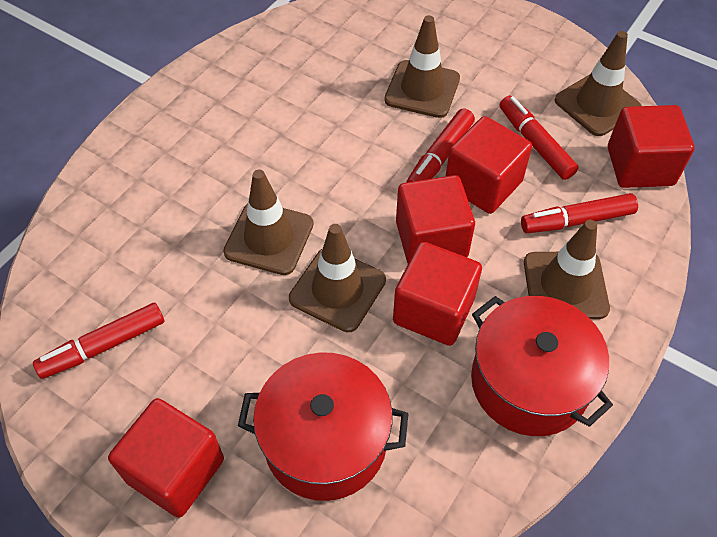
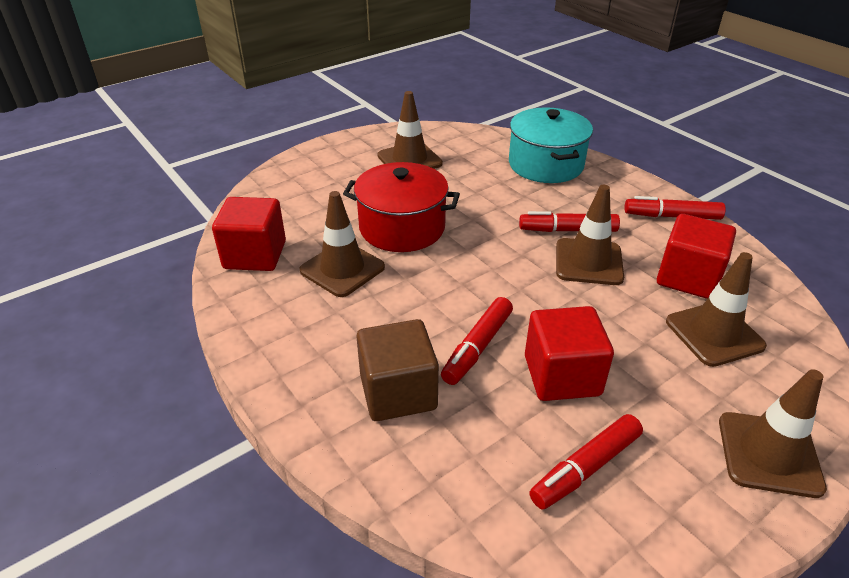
brown cube: 0 -> 1
red cube: 5 -> 3
red pot: 2 -> 1
turquoise pot: 0 -> 1

